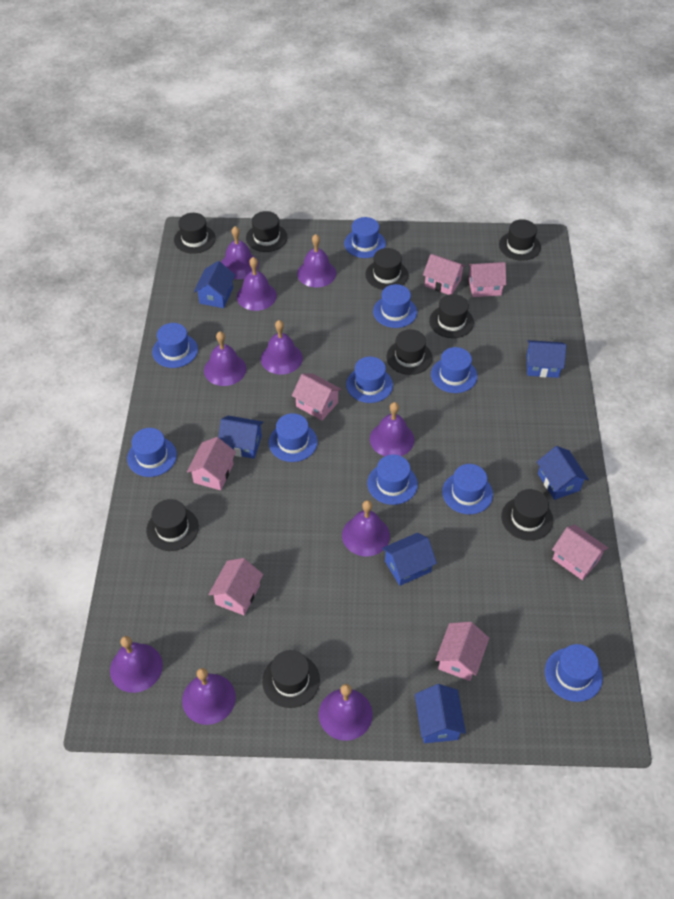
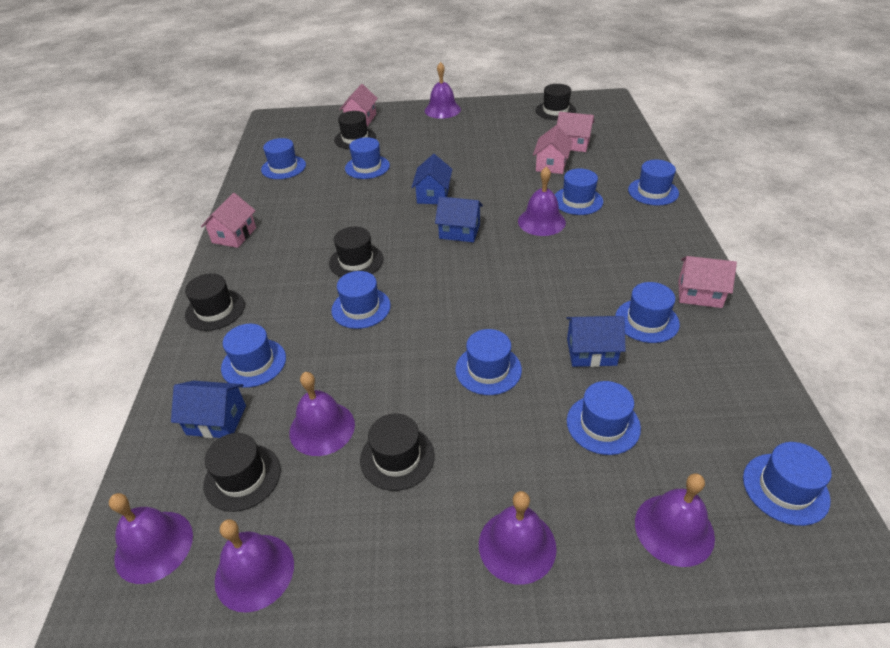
black hat: 9 -> 6
blue house: 6 -> 4
pink house: 7 -> 5
purple bell: 10 -> 7

